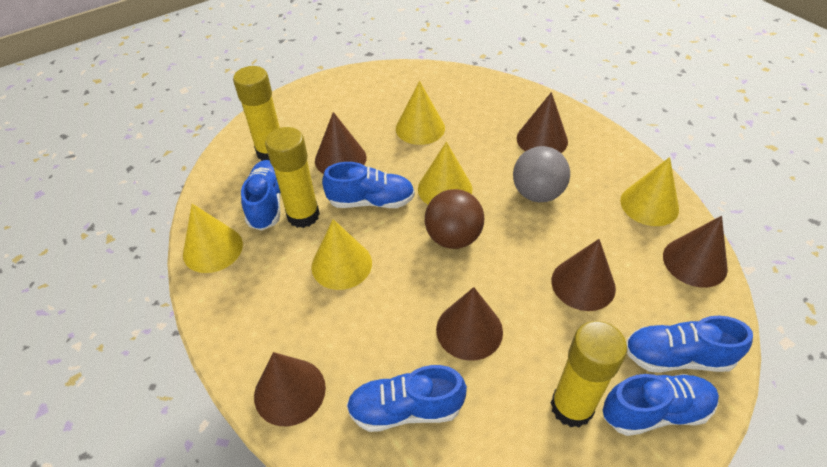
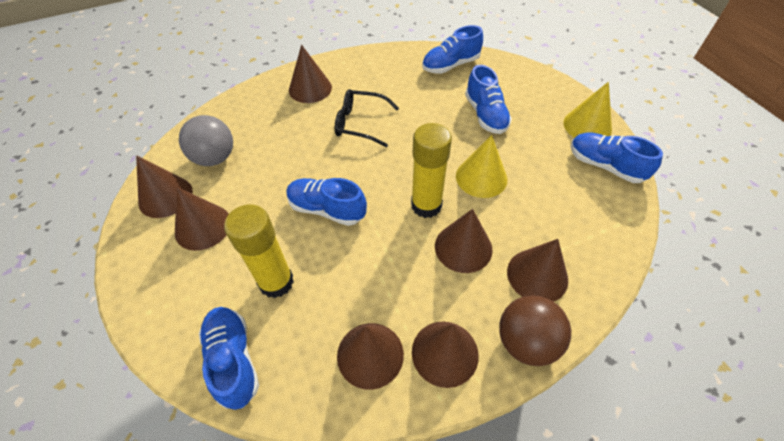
black glasses: 0 -> 1
brown cone: 6 -> 7
yellow cone: 5 -> 2
yellow glue stick: 3 -> 2

